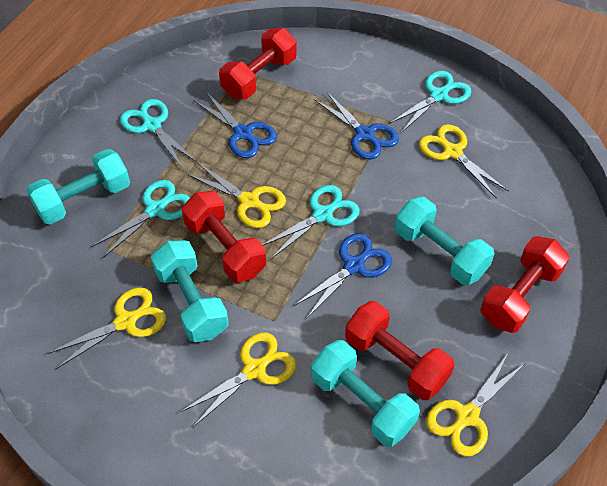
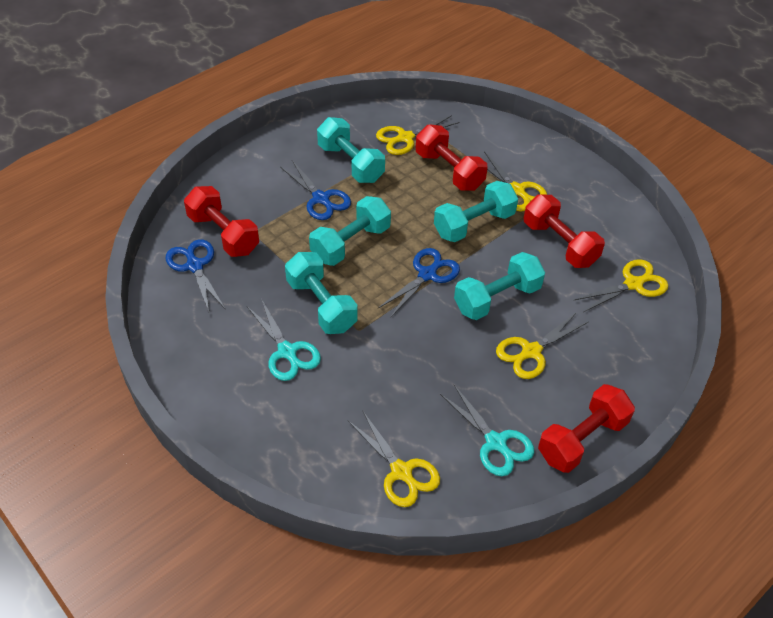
turquoise dumbbell: 4 -> 5
turquoise scissors: 4 -> 2

